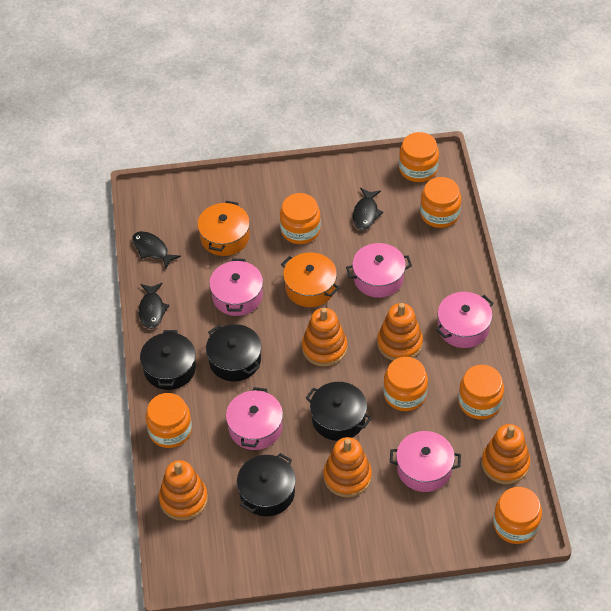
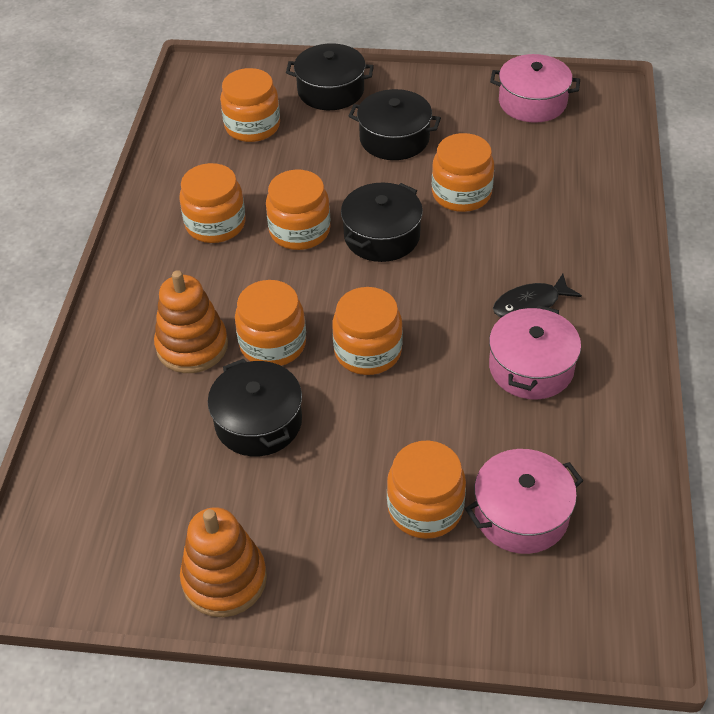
black fish: 3 -> 1
orange pot: 2 -> 0
orange stacking toy: 5 -> 2
pink pot: 5 -> 3

